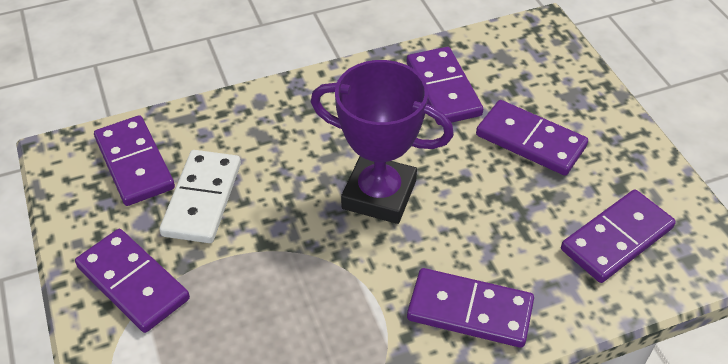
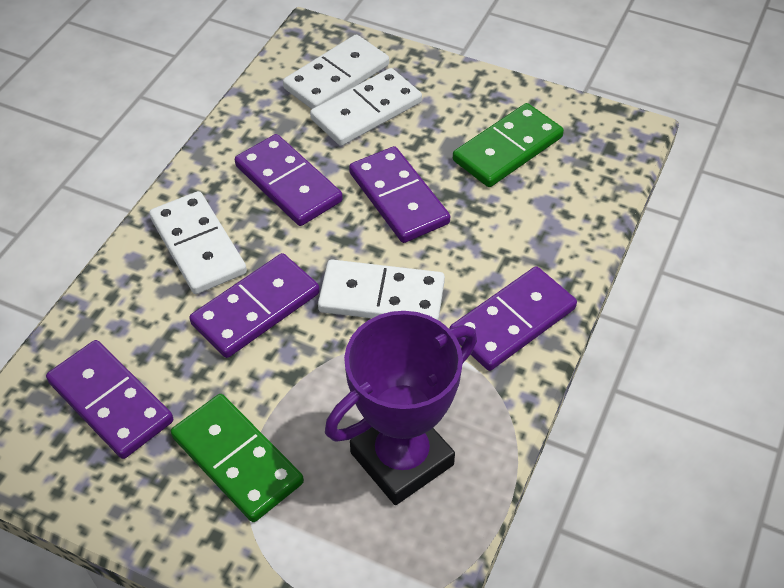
green domino: 0 -> 2
purple domino: 6 -> 5
white domino: 1 -> 4

